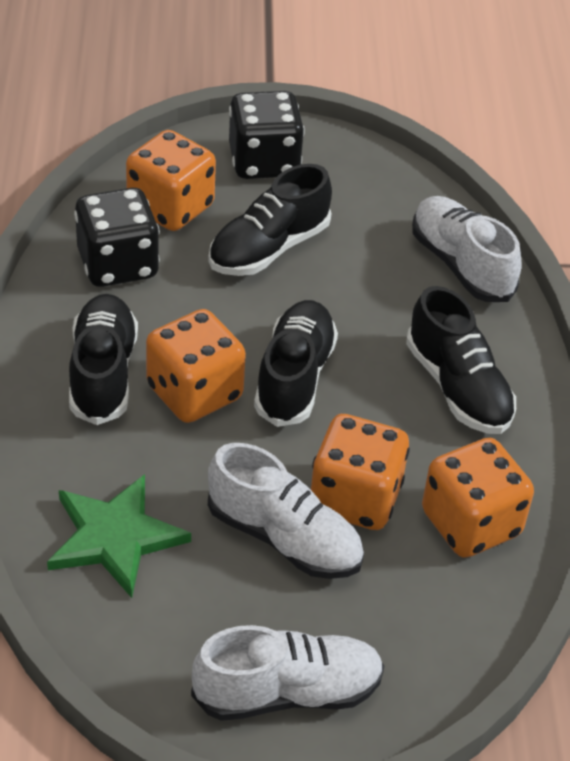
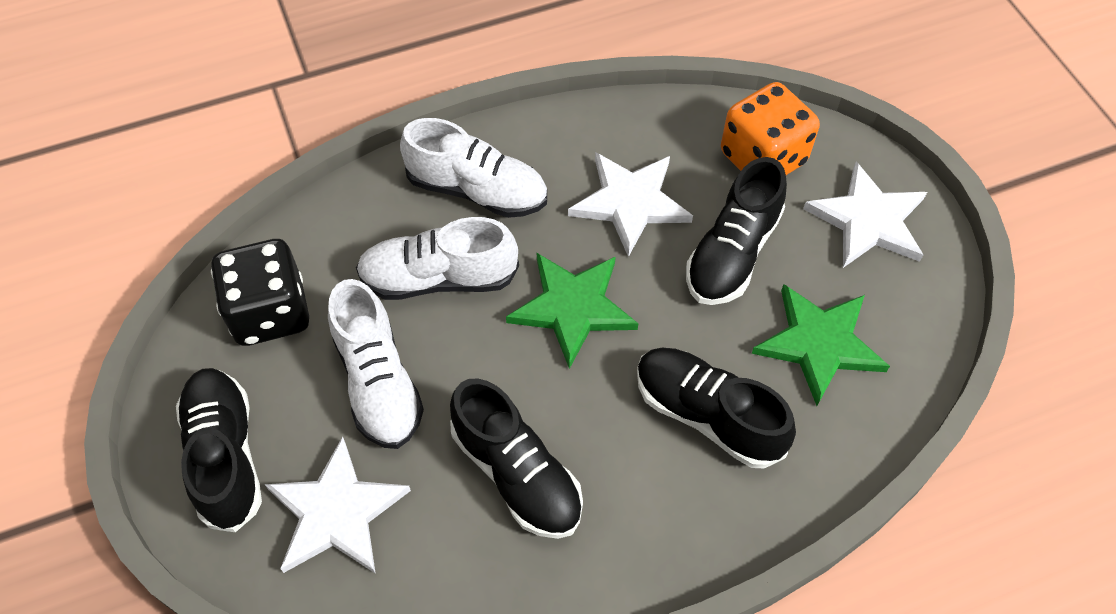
black dice: 2 -> 1
green star: 1 -> 2
orange dice: 4 -> 1
white star: 0 -> 3

